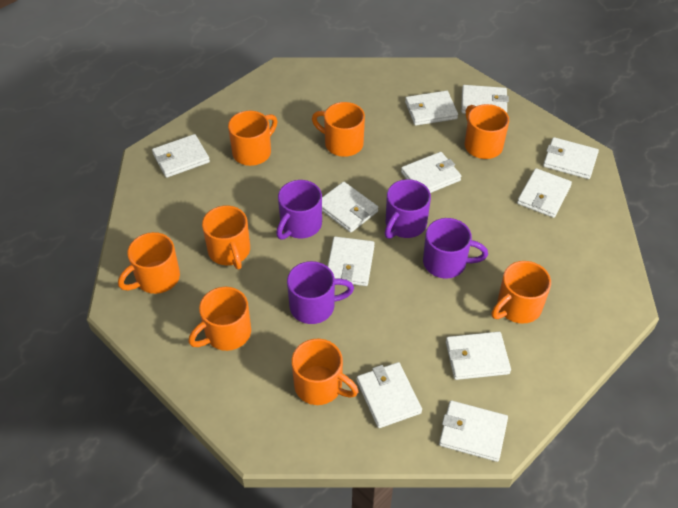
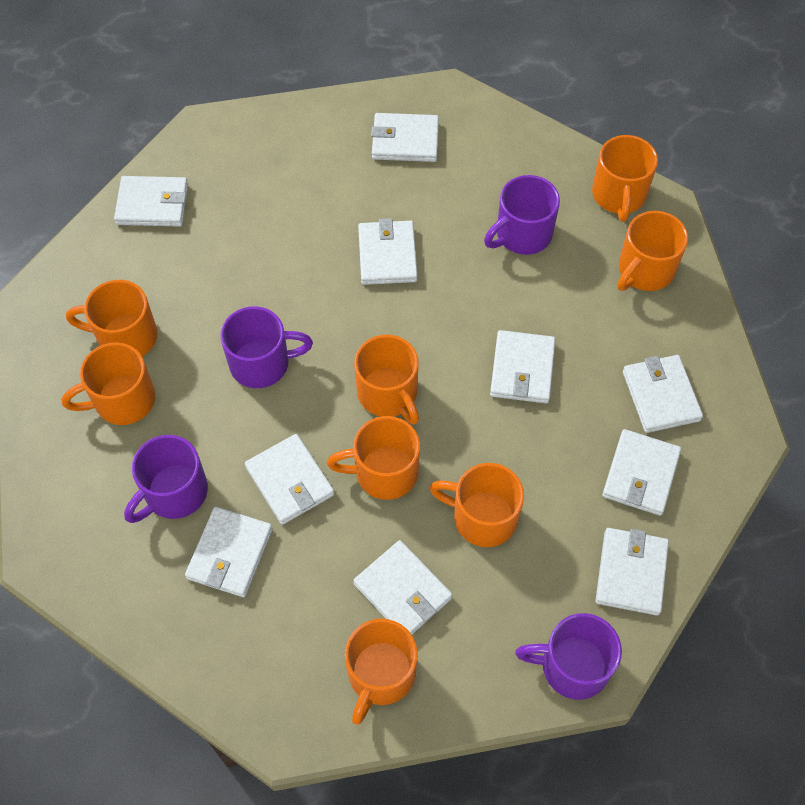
white wallet: 11 -> 10

